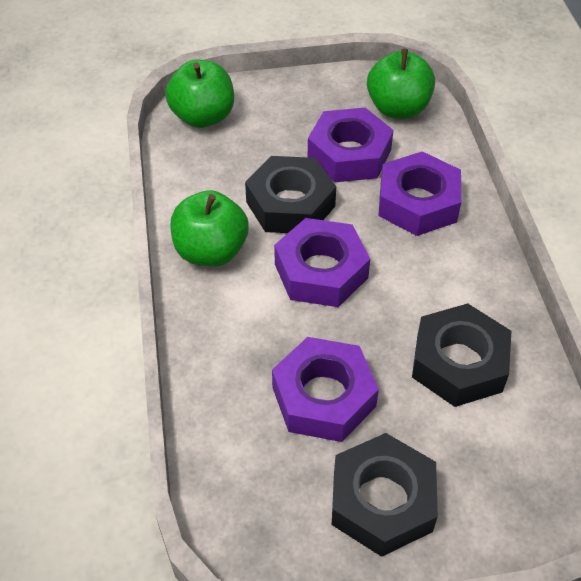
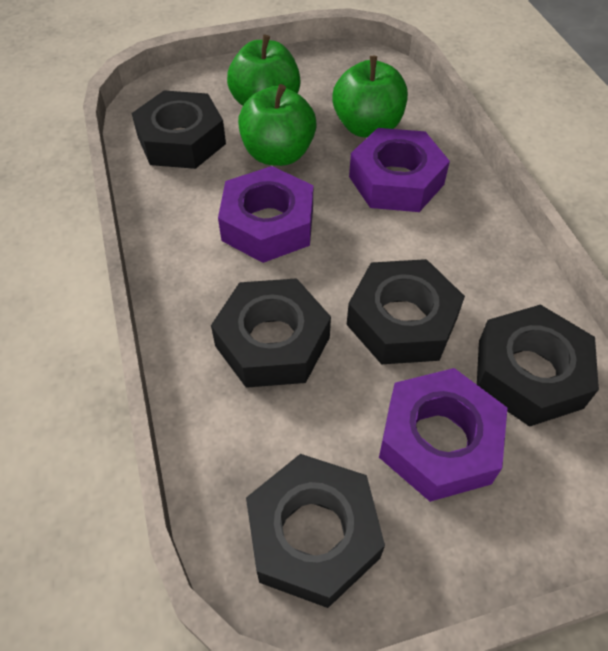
black nut: 3 -> 5
purple nut: 4 -> 3

